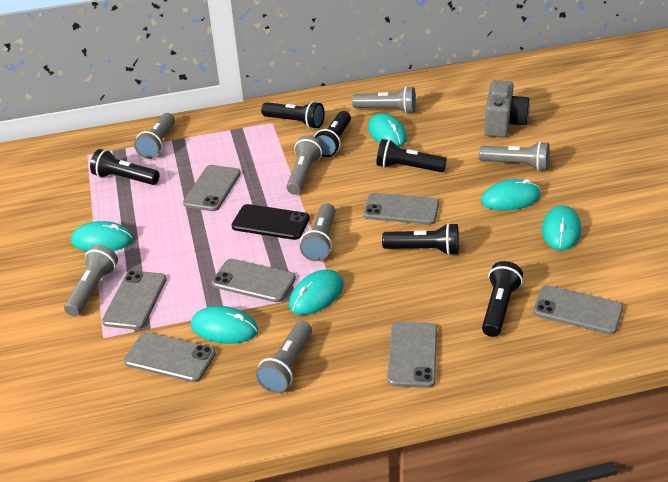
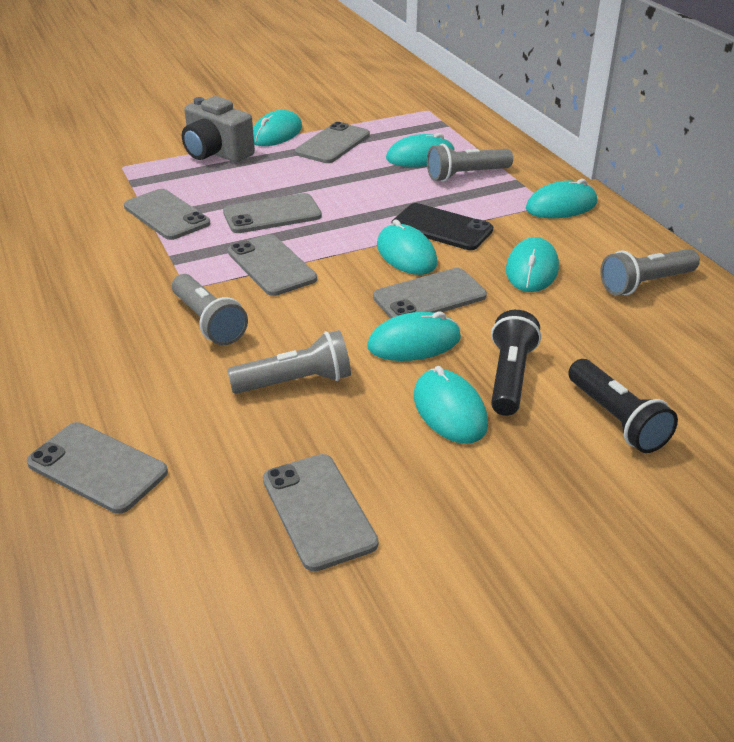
black flashlight: 6 -> 2
grey flashlight: 7 -> 4
turquoise mouse: 6 -> 7

